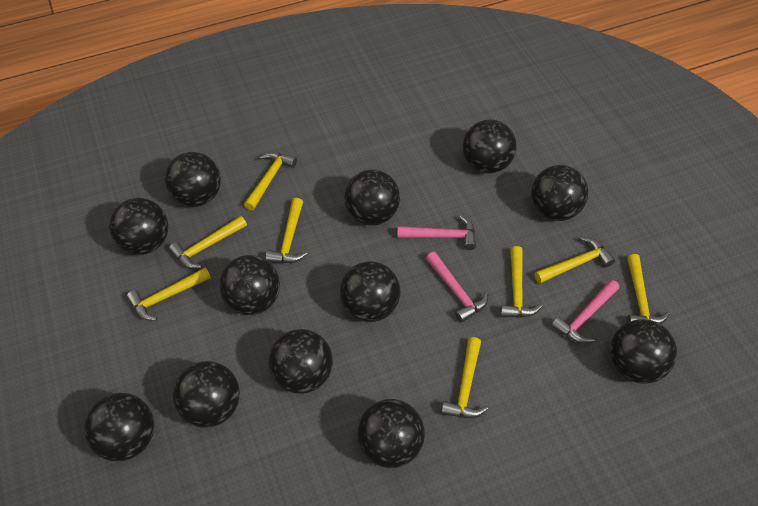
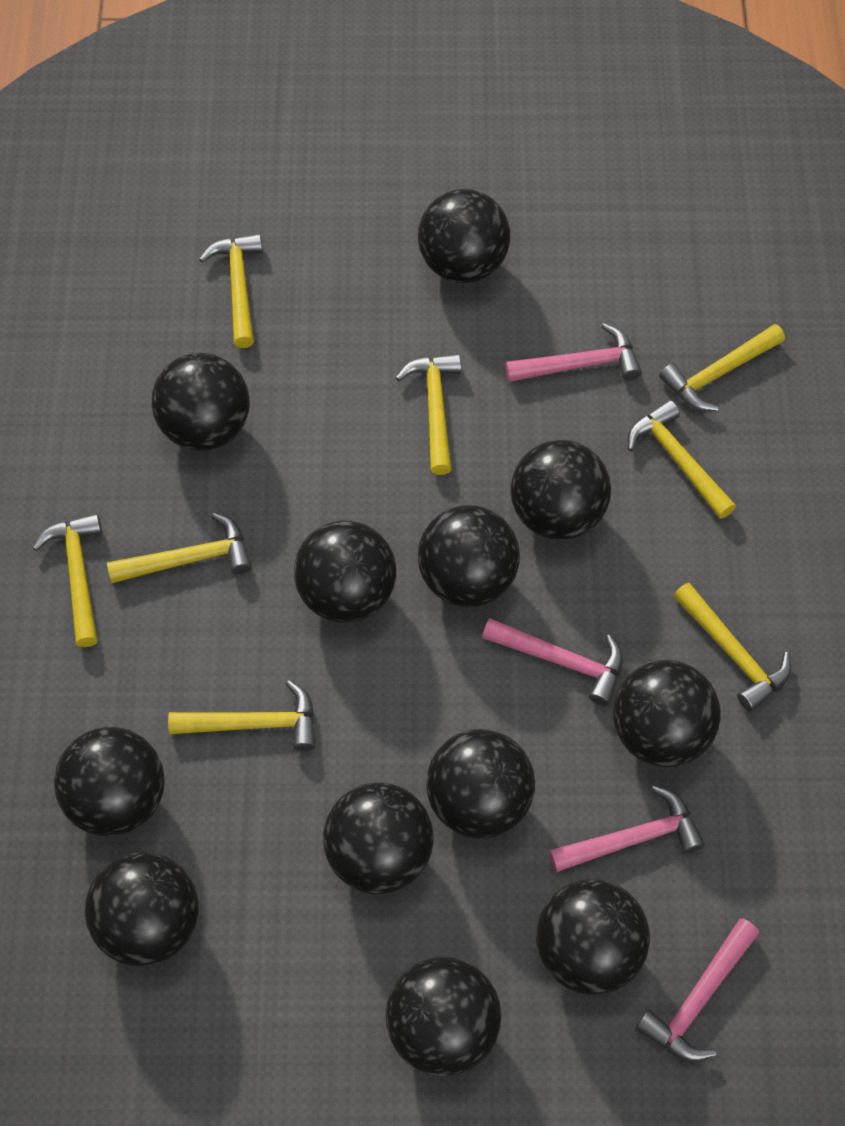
pink hammer: 3 -> 4

